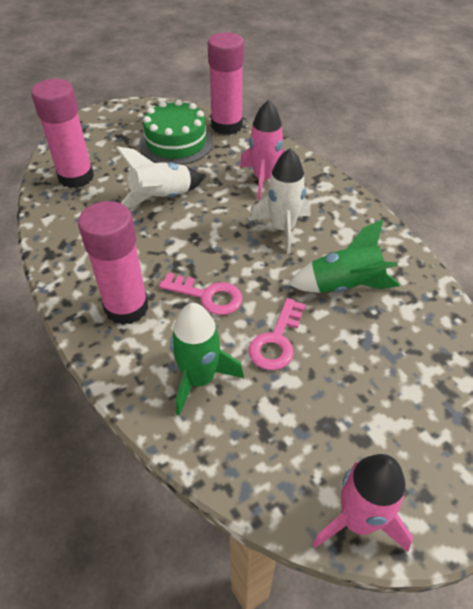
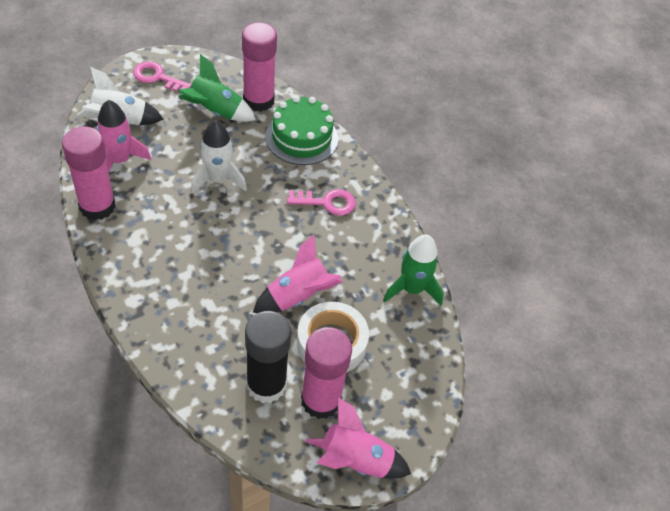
black glue stick: 0 -> 1
pink rocket: 2 -> 3
white tape: 0 -> 1

